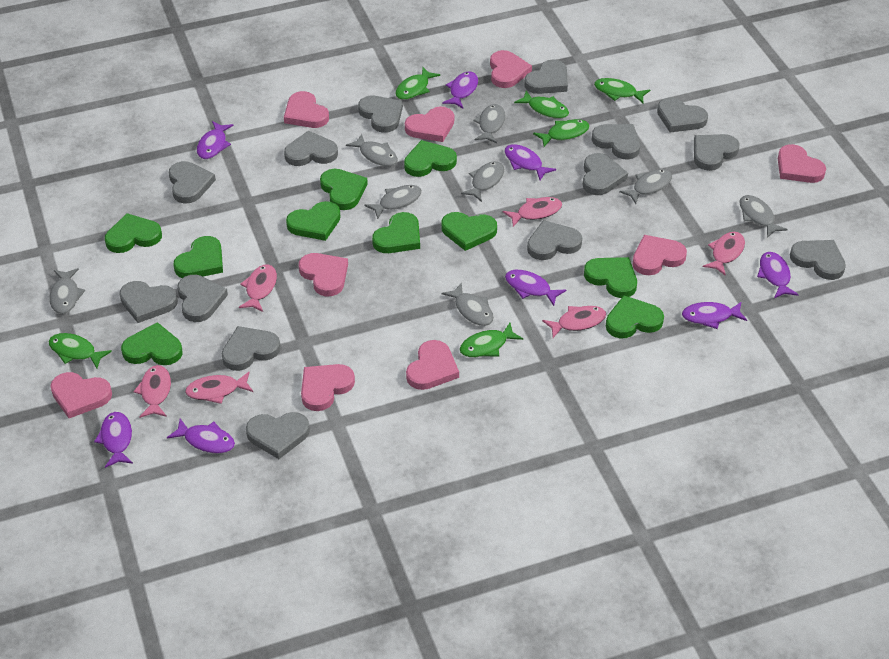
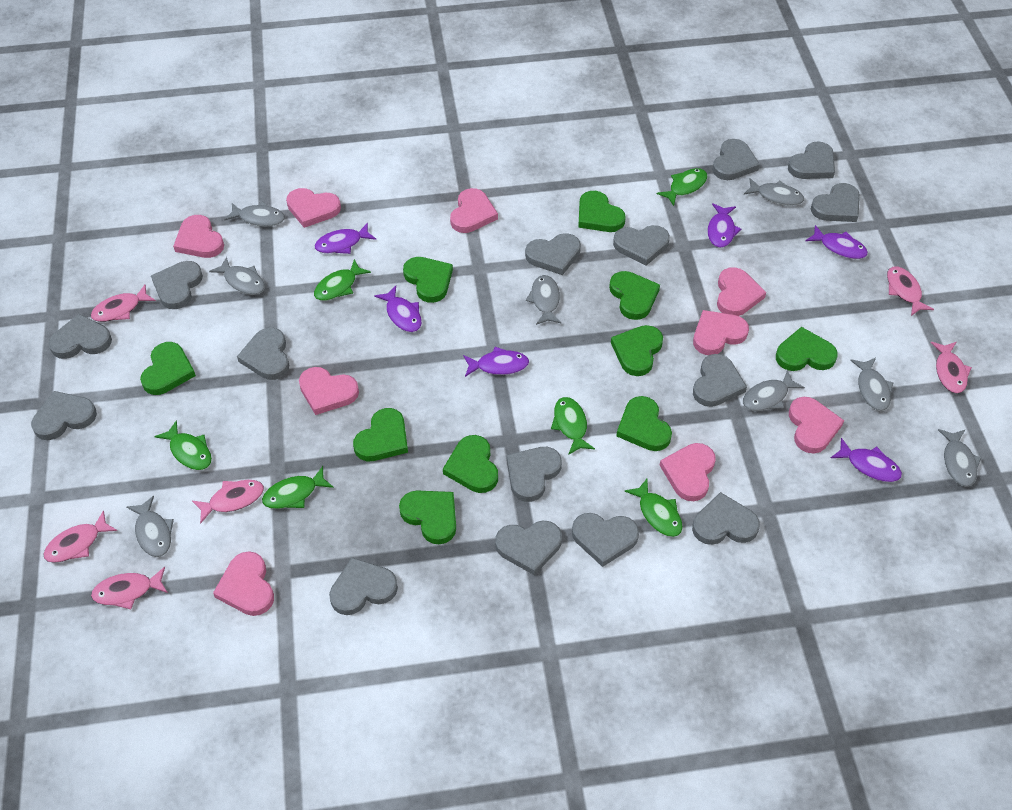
grey heart: 14 -> 15
purple fish: 8 -> 6

